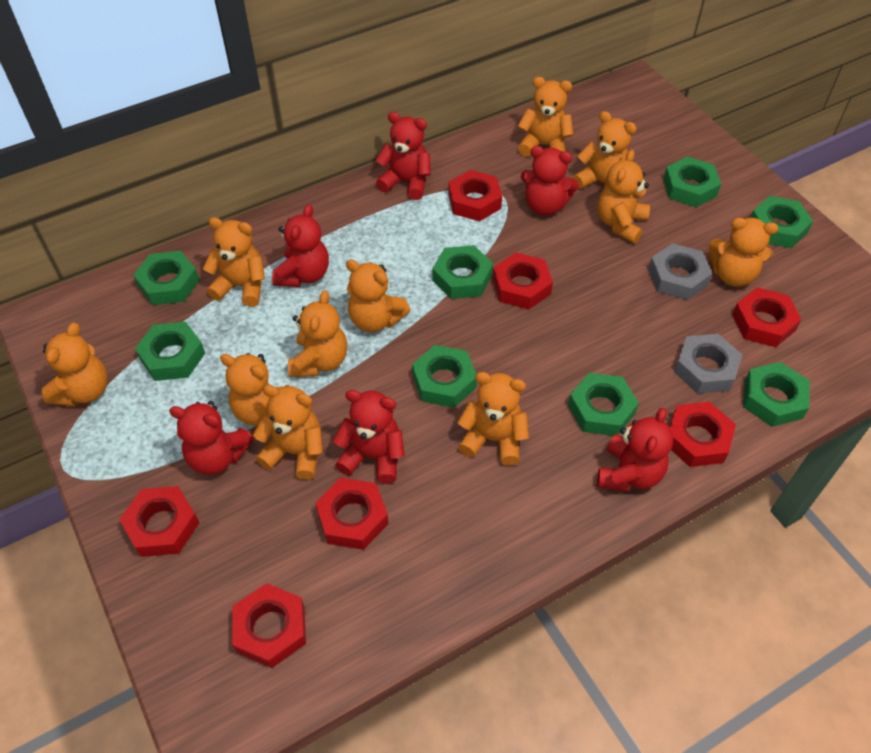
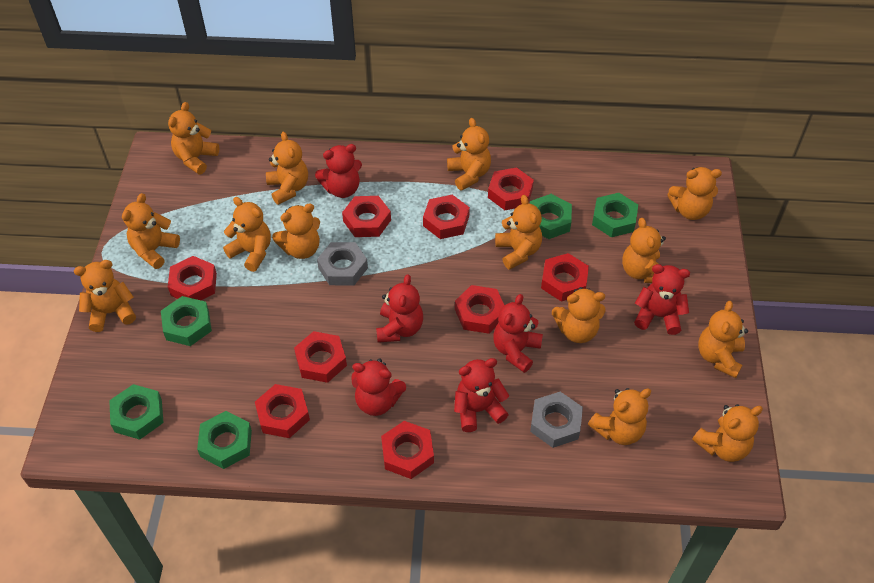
green nut: 8 -> 5
orange teddy bear: 11 -> 14
red nut: 7 -> 9

